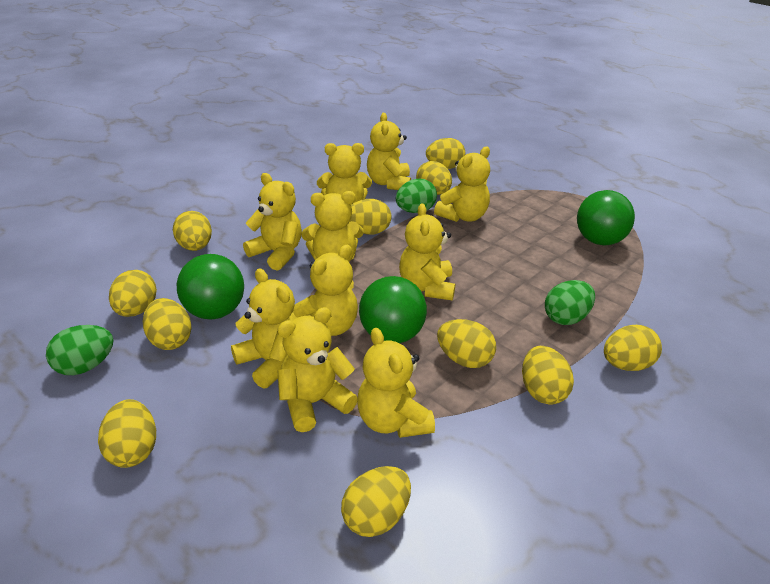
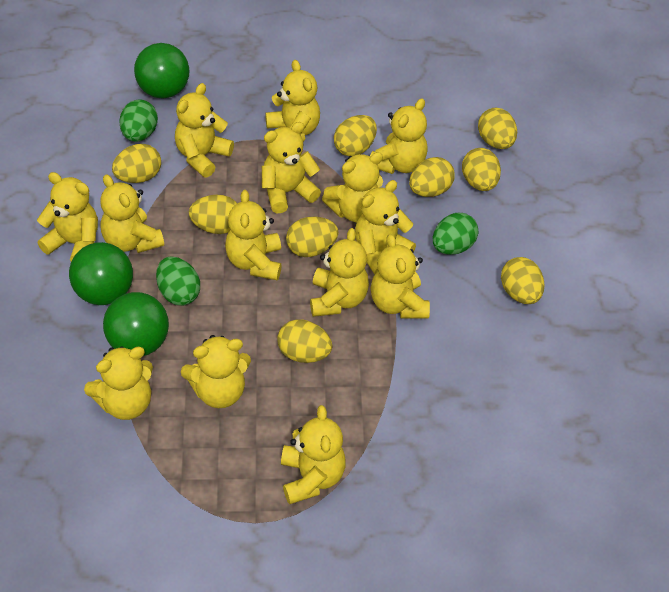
yellow egg: 11 -> 9
yellow teddy bear: 10 -> 14

